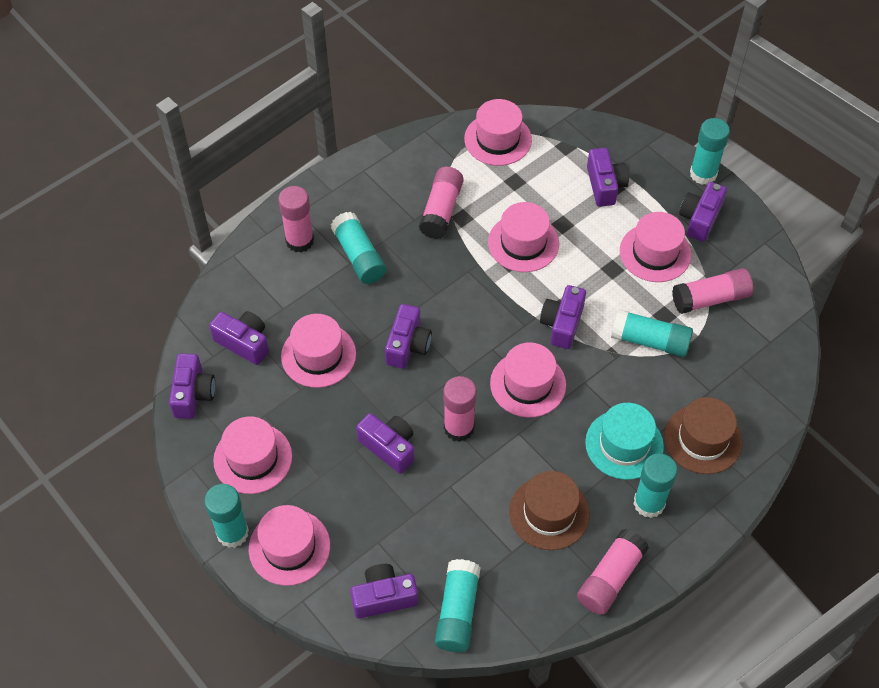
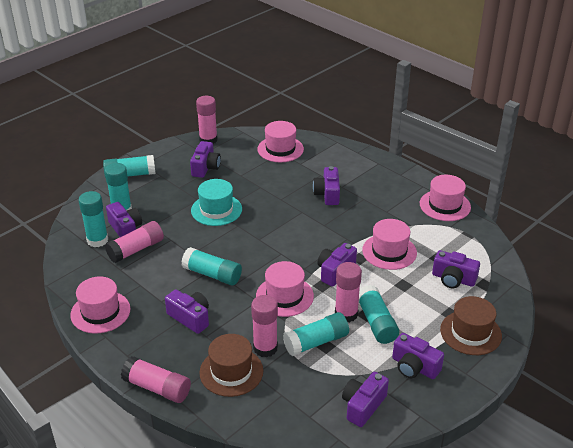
pink hat: 7 -> 5

